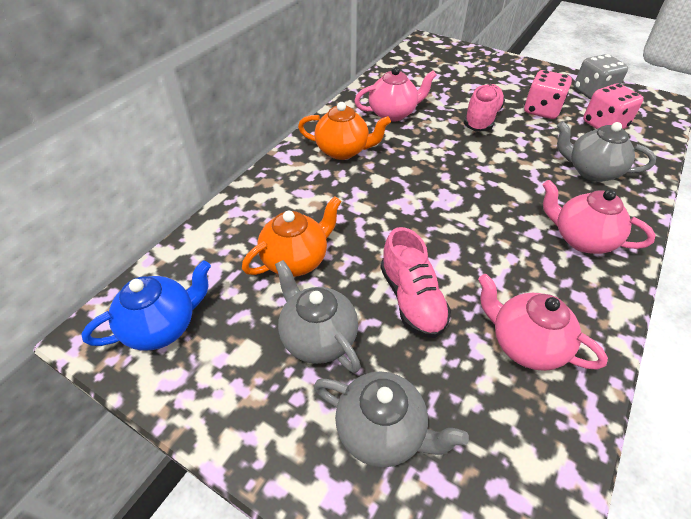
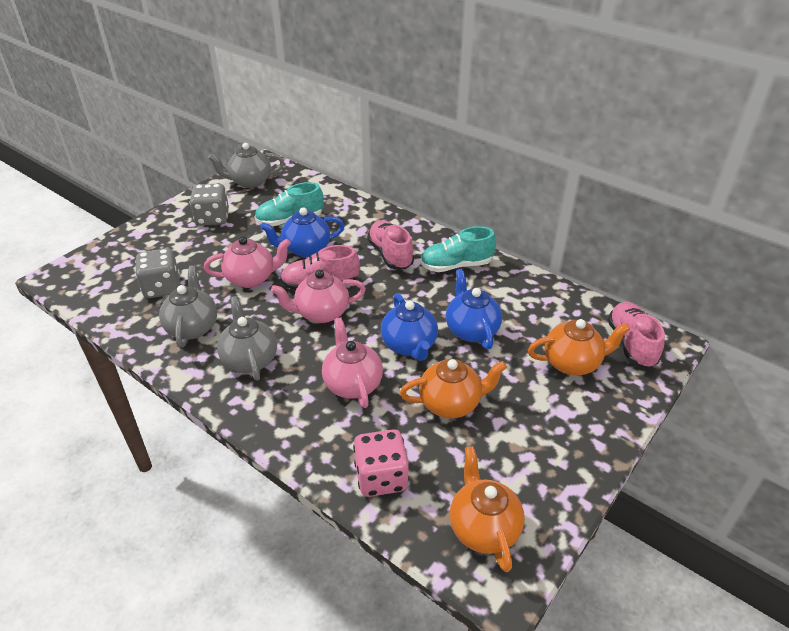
blue teapot: 1 -> 3
grey dice: 1 -> 2
orange teapot: 2 -> 3
pink dice: 2 -> 1
pink shoe: 2 -> 3
turquoise shoe: 0 -> 2

